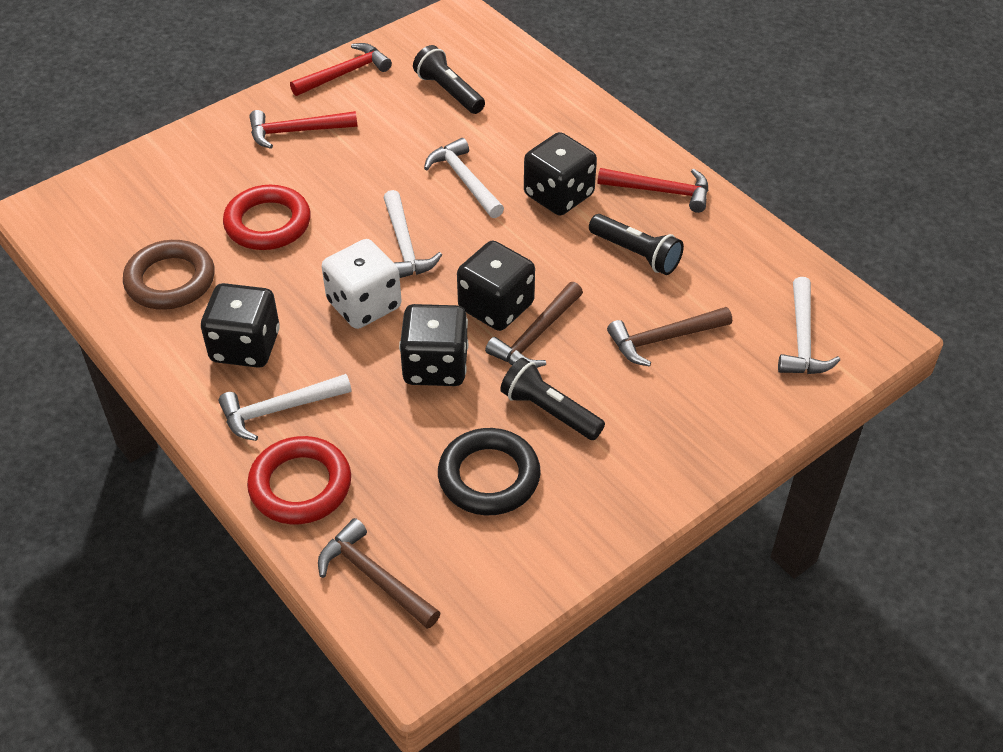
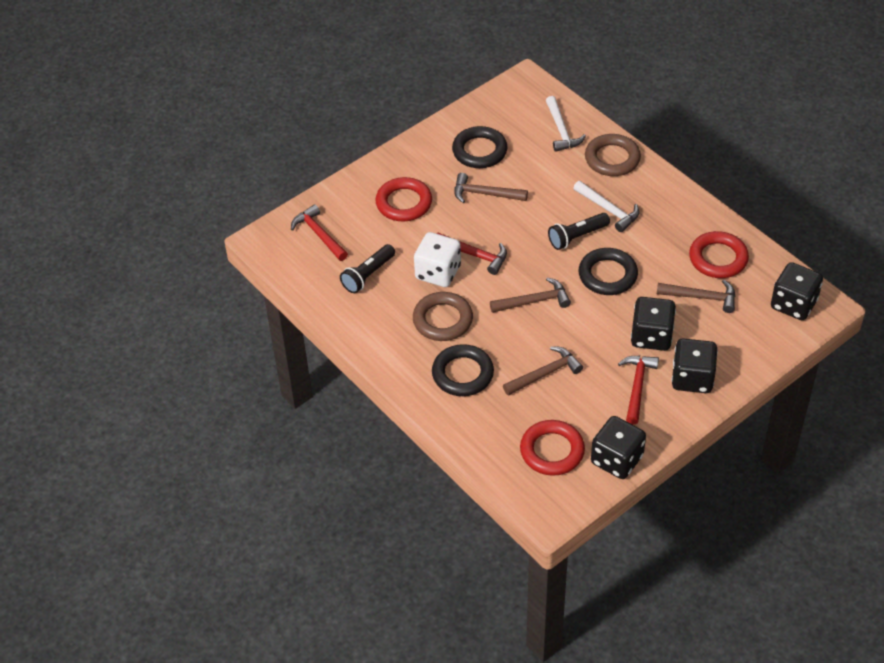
black flashlight: 3 -> 2
black ring: 1 -> 3
brown hammer: 3 -> 4
brown ring: 1 -> 2
red ring: 2 -> 3
white hammer: 4 -> 2

